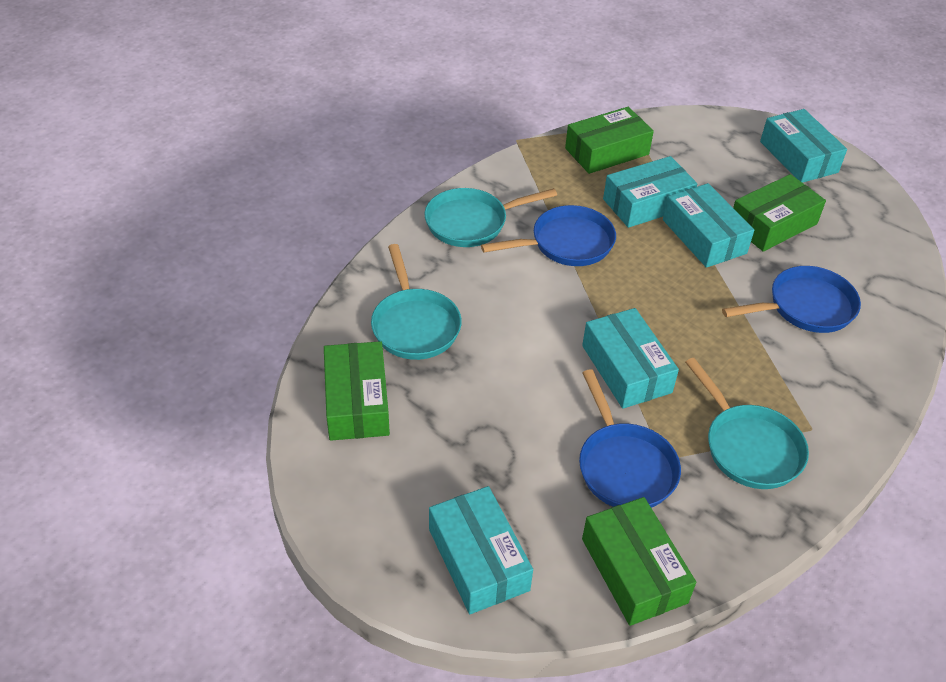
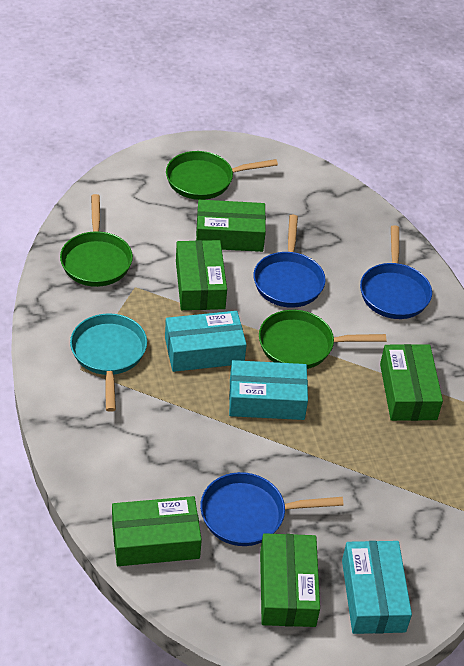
green box: 4 -> 5
green pan: 0 -> 3
turquoise box: 5 -> 3
turquoise pan: 3 -> 1

